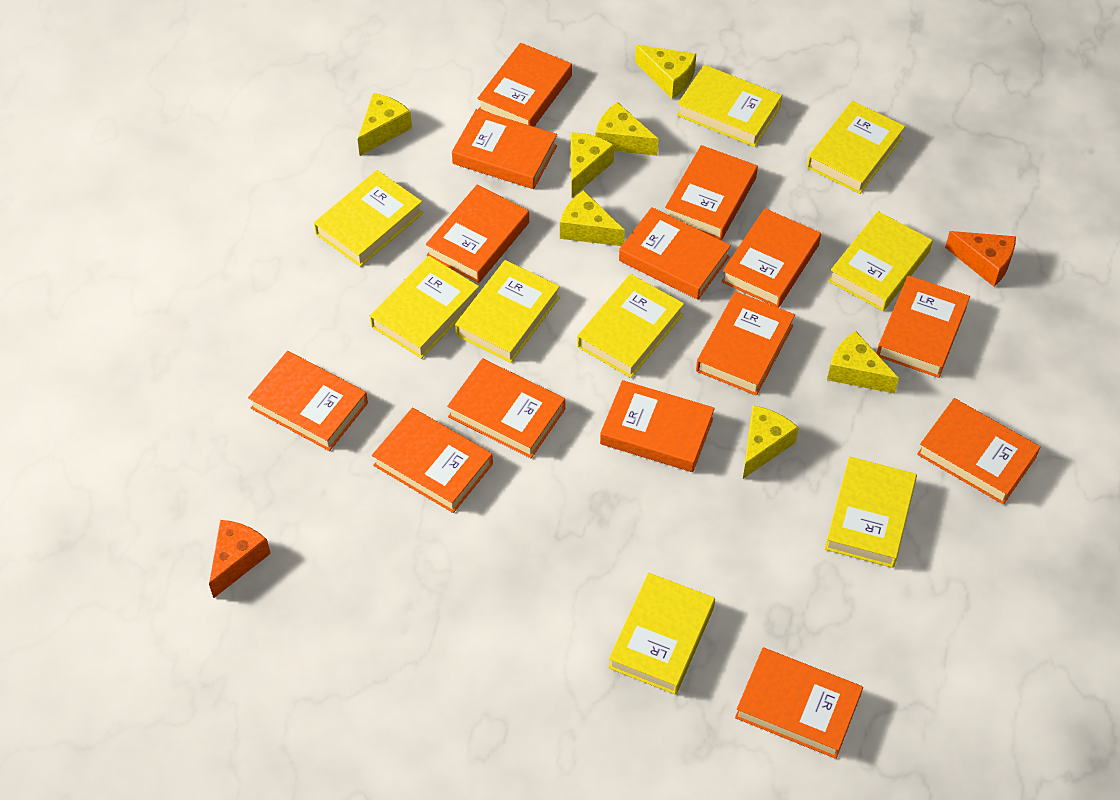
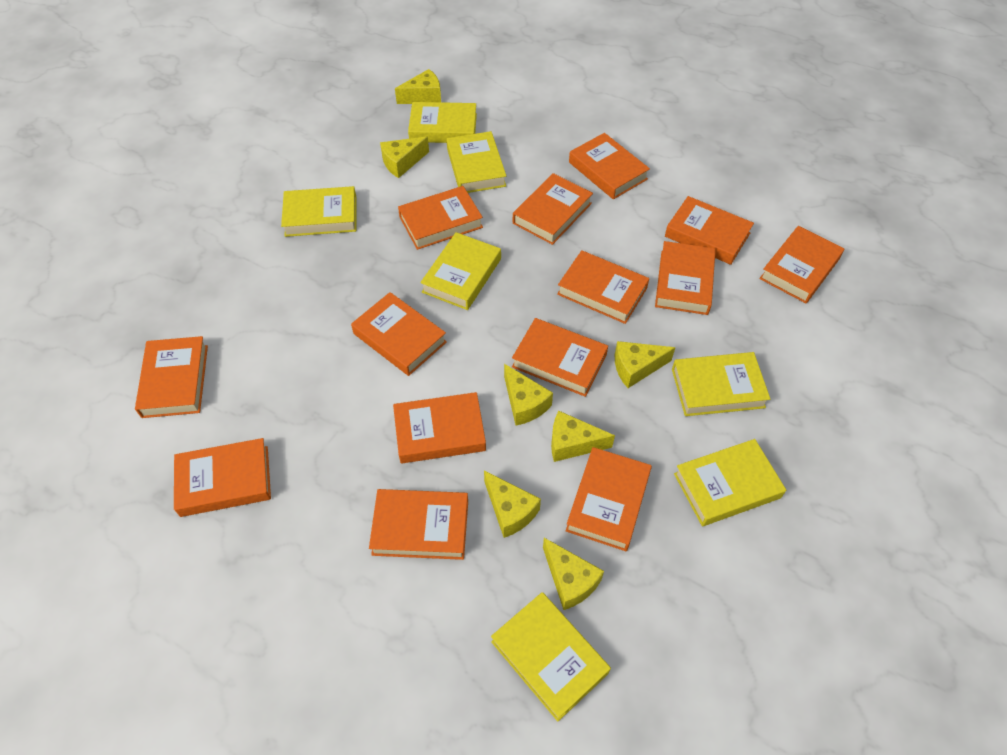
orange cheese: 2 -> 0
yellow book: 9 -> 7

